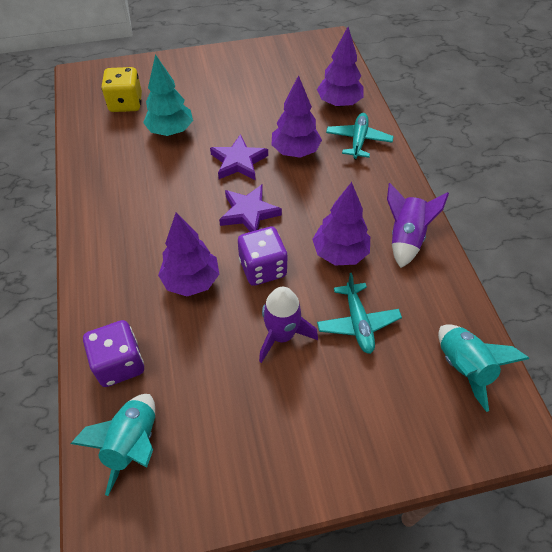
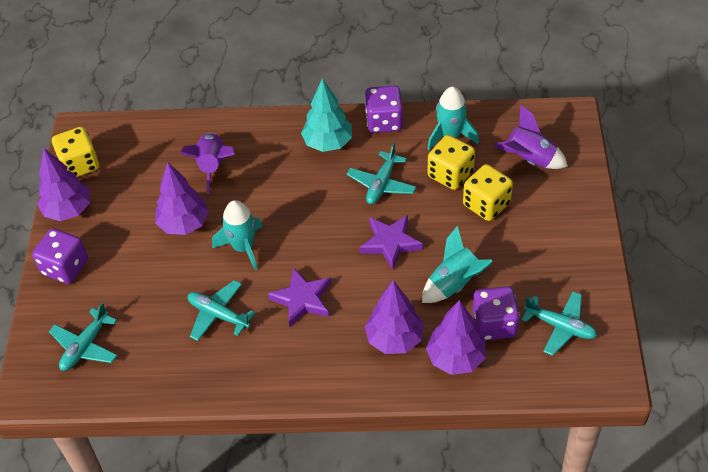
purple dice: 2 -> 3
turquoise plane: 2 -> 4
turquoise rocket: 2 -> 3
yellow dice: 1 -> 3

